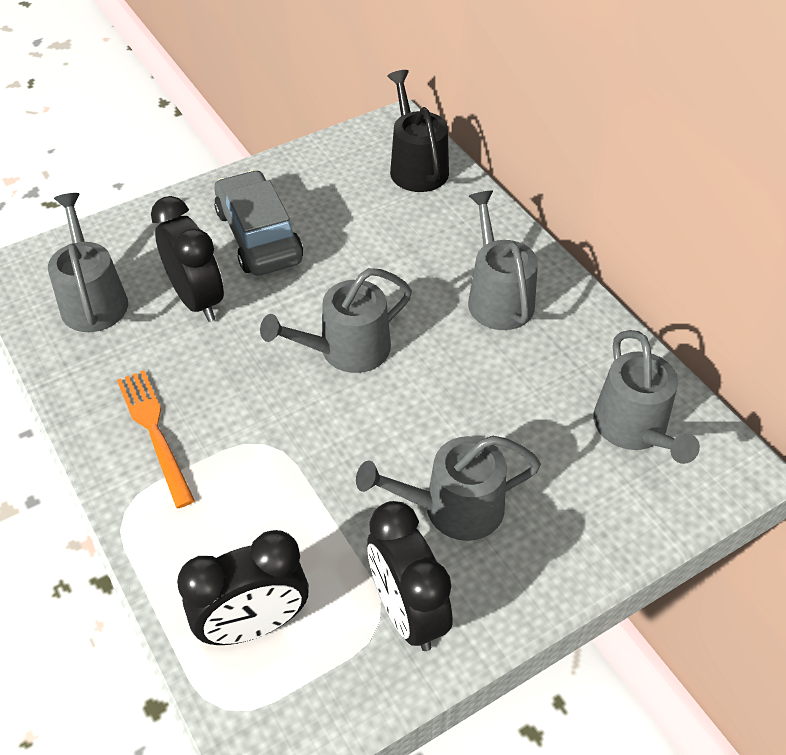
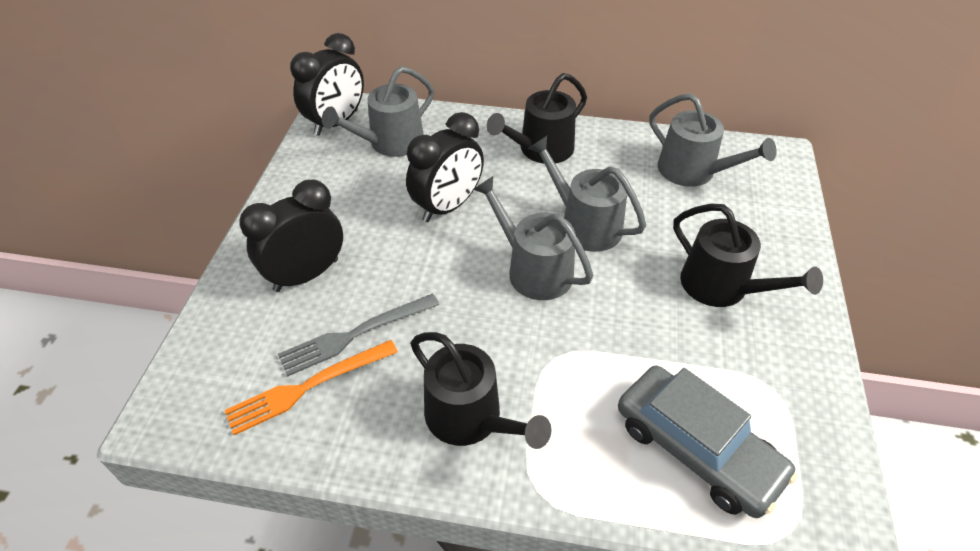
black watering can: 1 -> 3
grey fork: 0 -> 1
grey watering can: 5 -> 4

